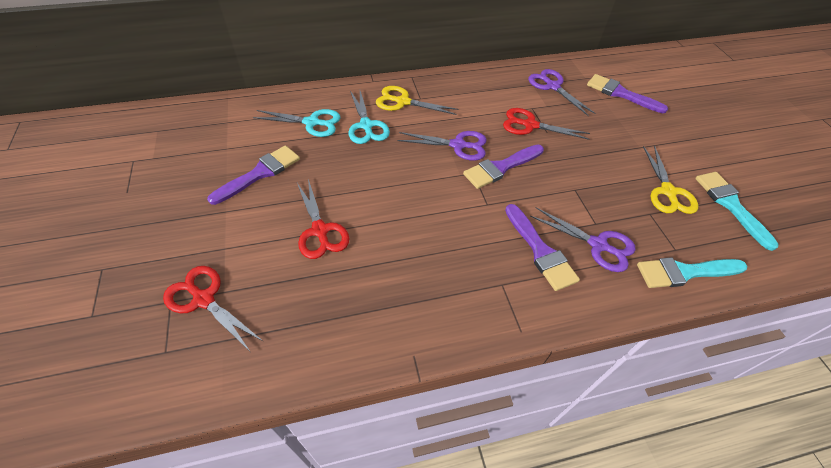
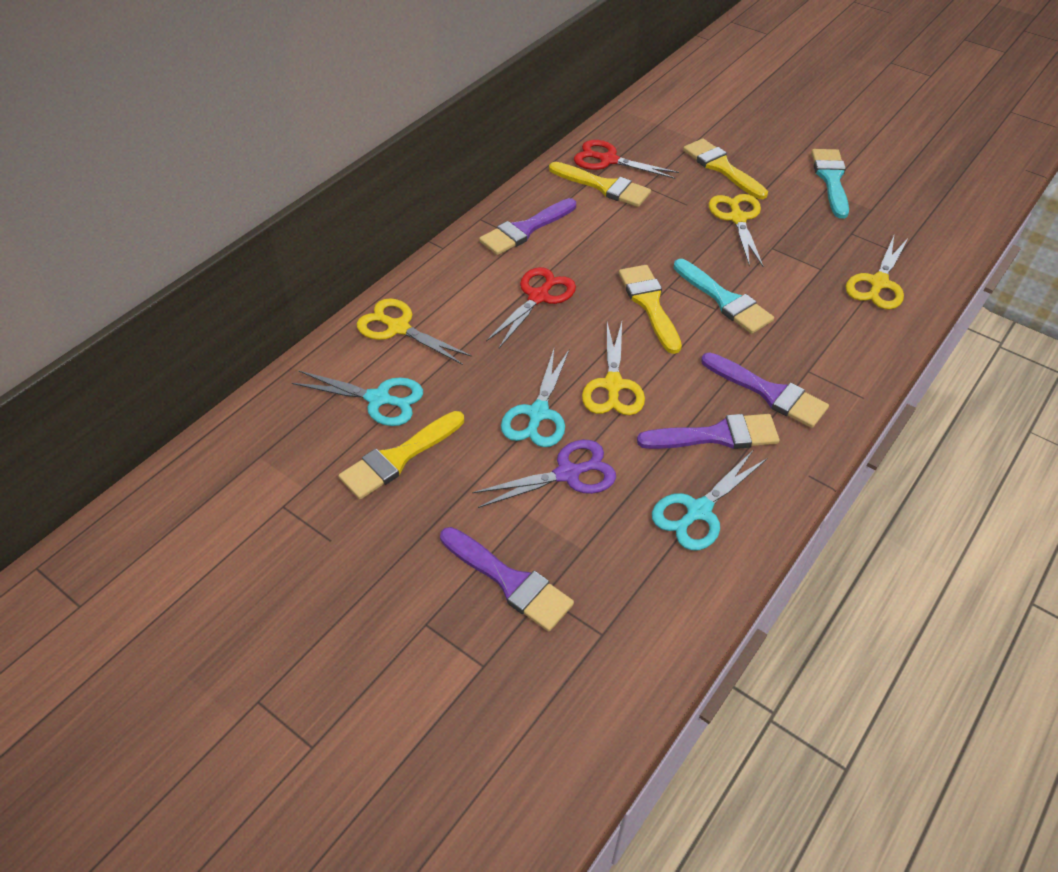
purple scissors: 3 -> 1
red scissors: 3 -> 2
turquoise scissors: 2 -> 3
yellow brush: 0 -> 4
yellow scissors: 2 -> 4

